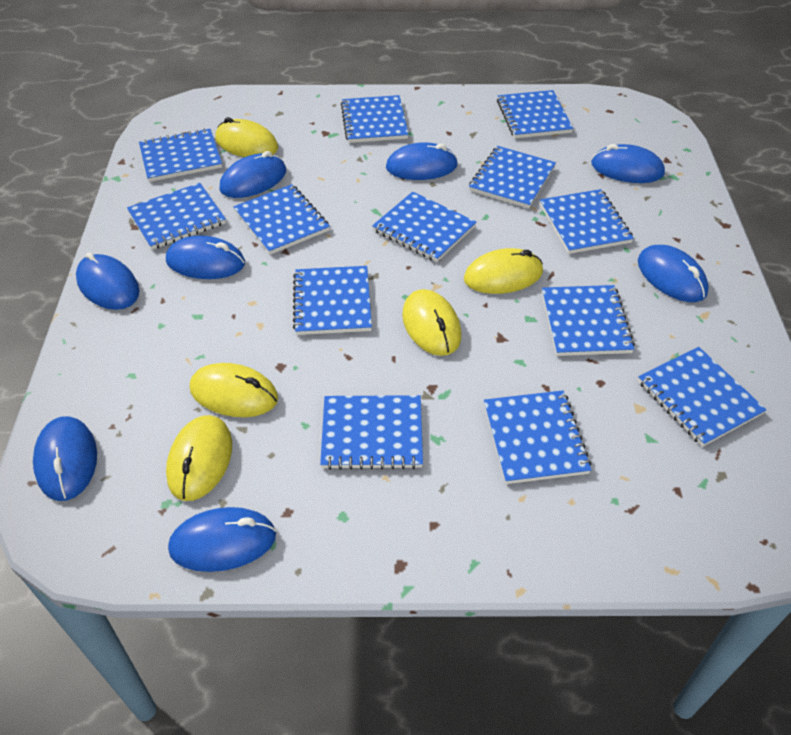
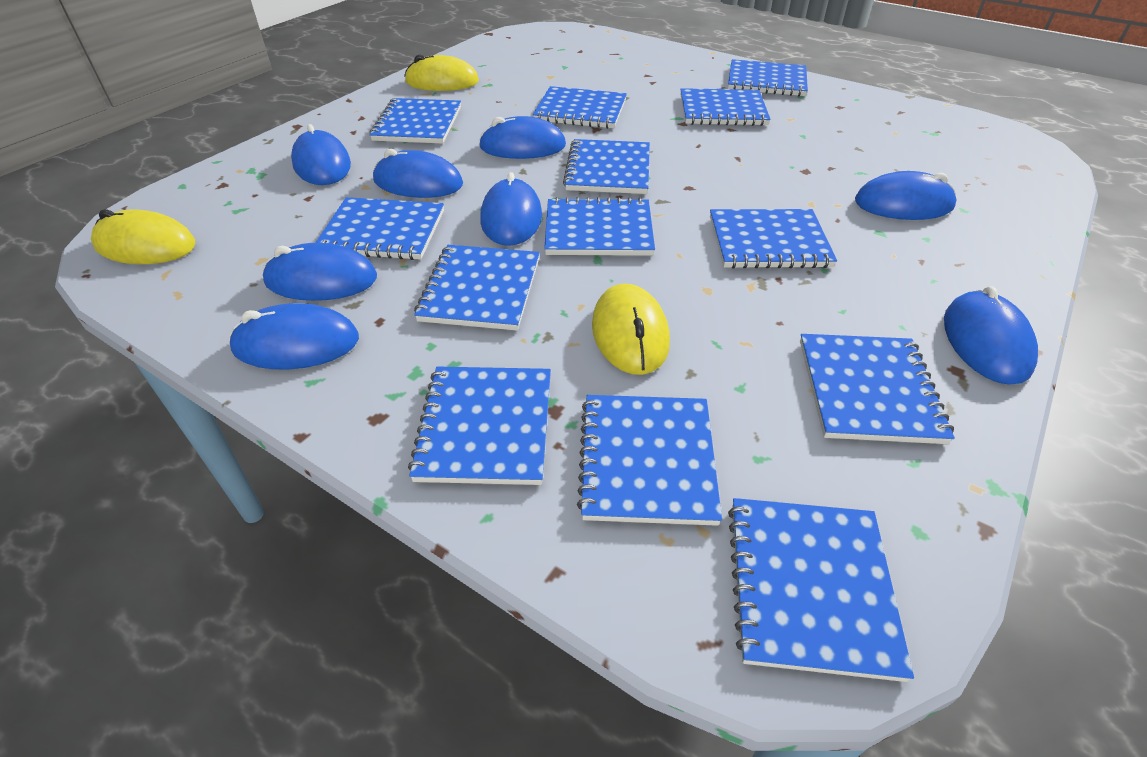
yellow mouse: 5 -> 3

